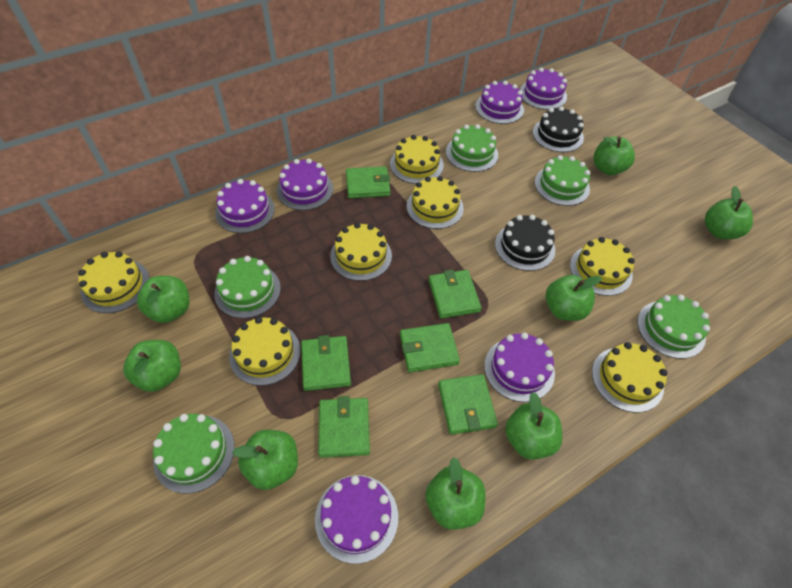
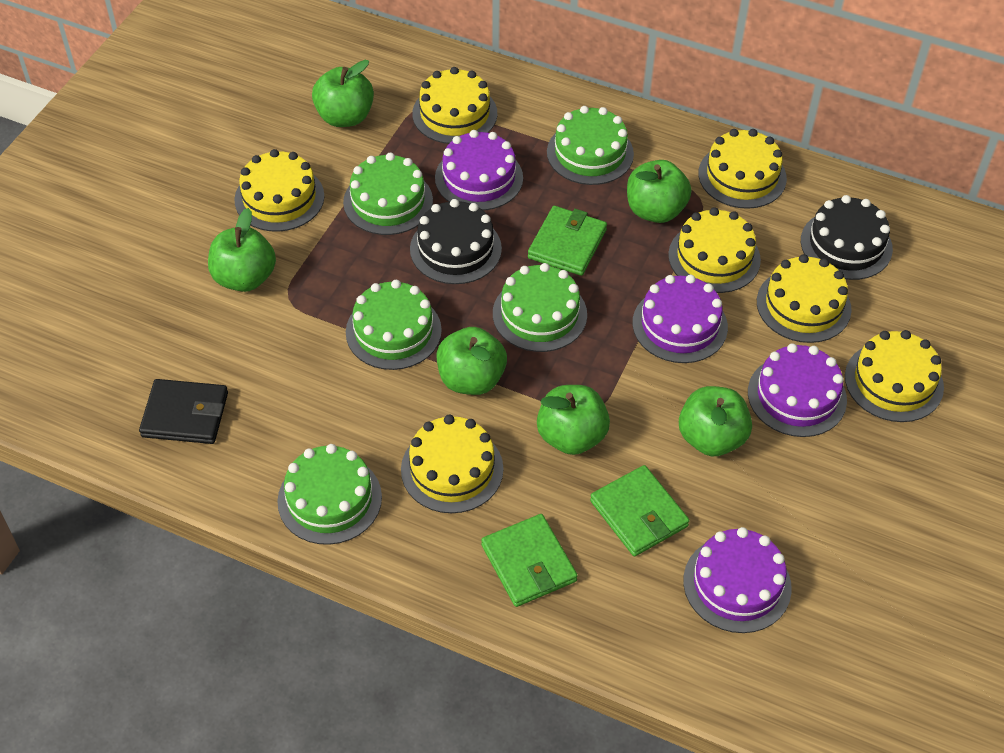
black wallet: 0 -> 1
green apple: 8 -> 6
green wallet: 6 -> 3
purple cake: 6 -> 4

